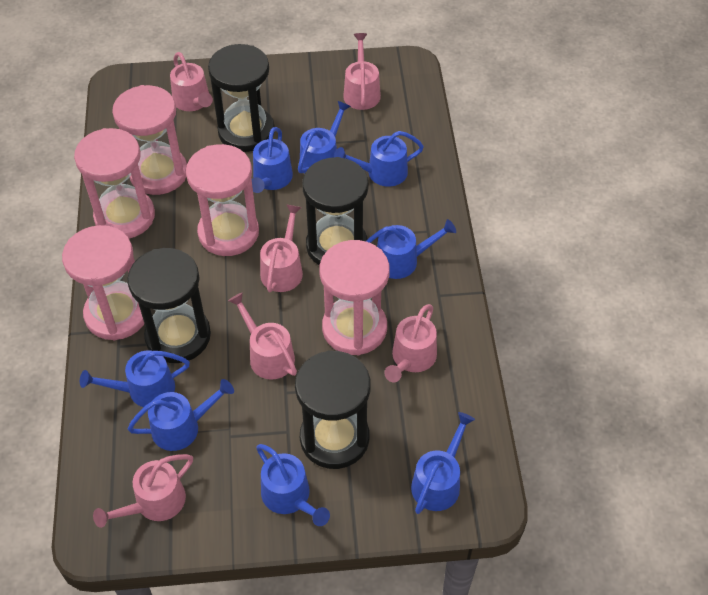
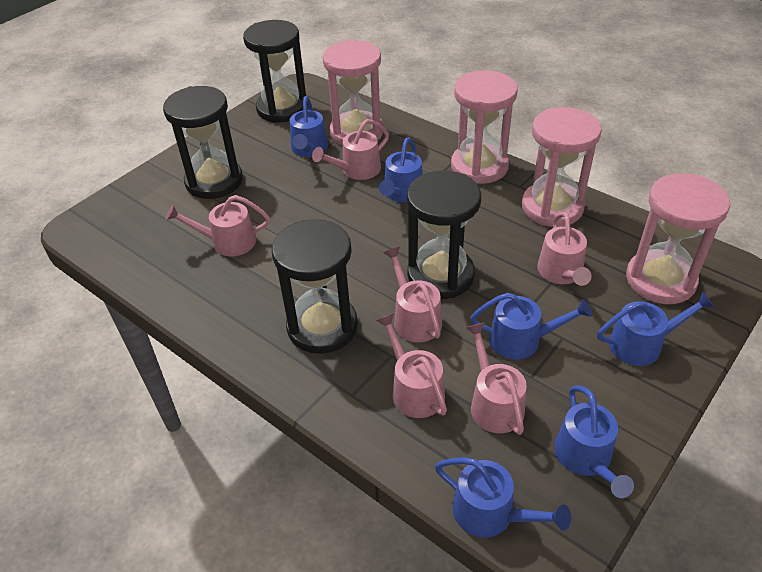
blue watering can: 8 -> 6
pink hourglass: 5 -> 4

